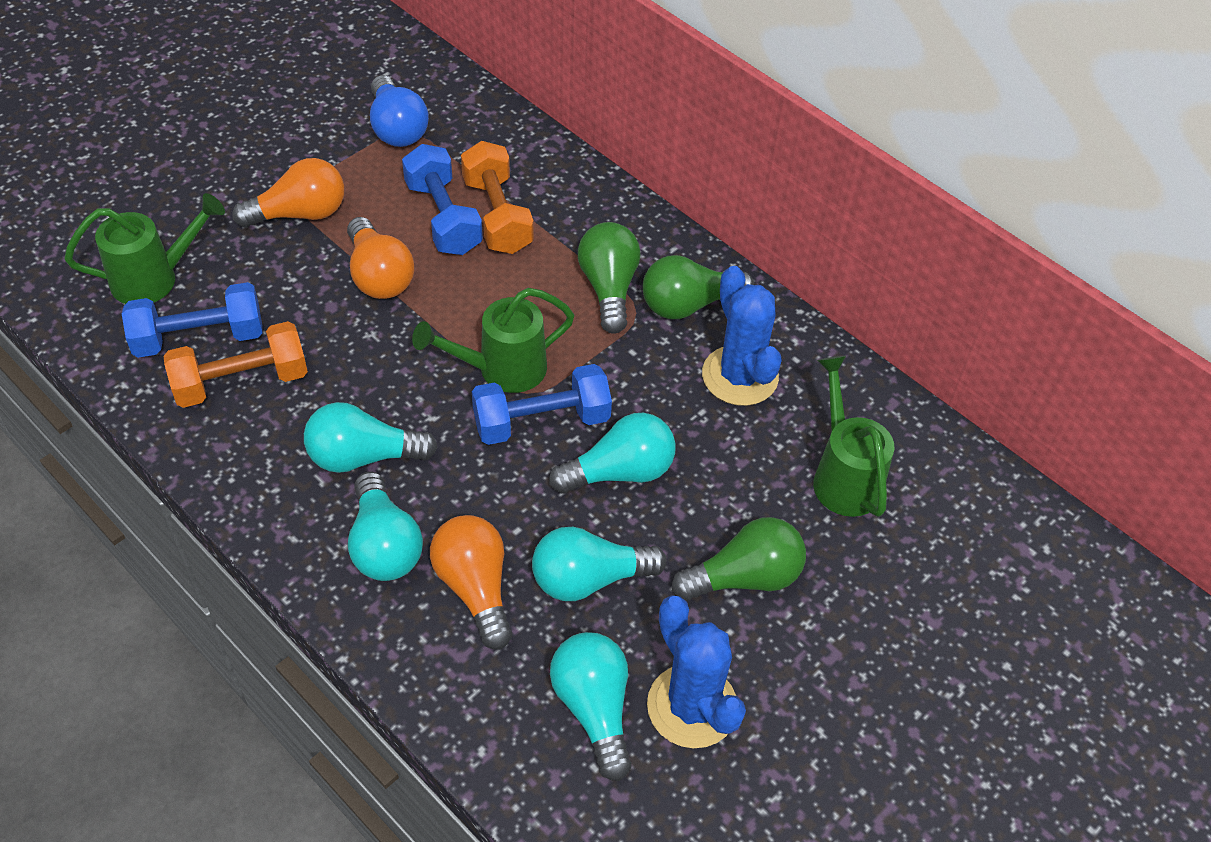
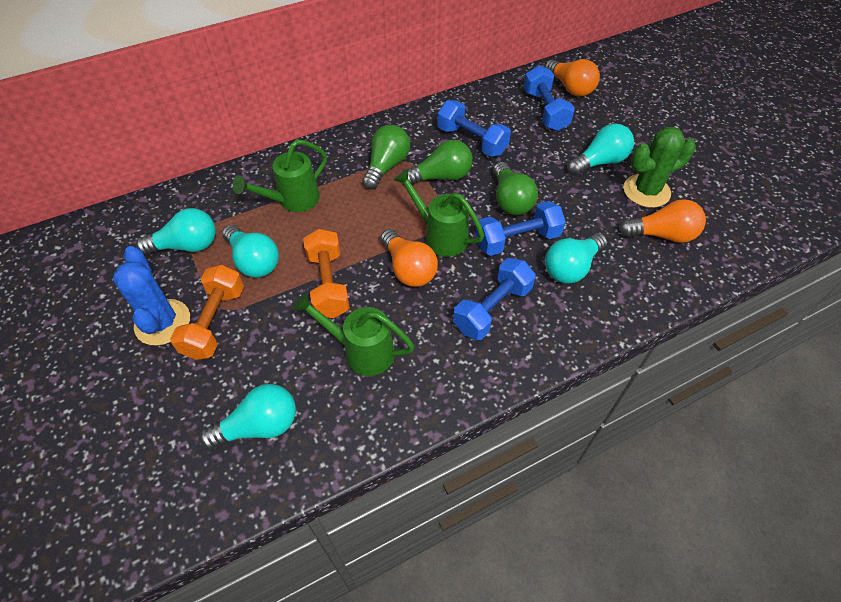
blue cactus: 2 -> 1
blue dumbbell: 3 -> 4
blue light bulb: 1 -> 0
green cactus: 0 -> 1

